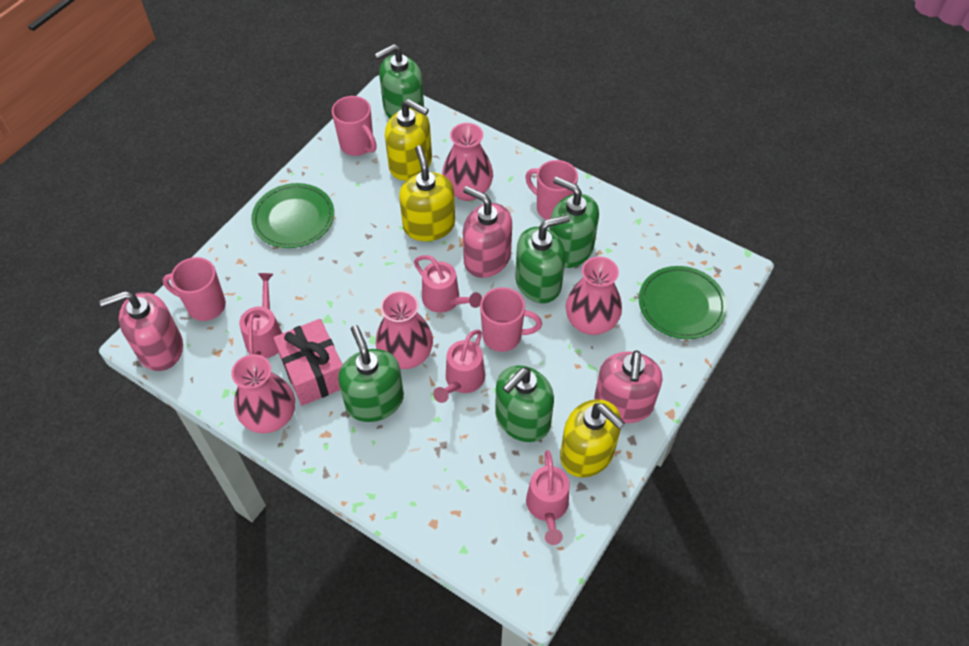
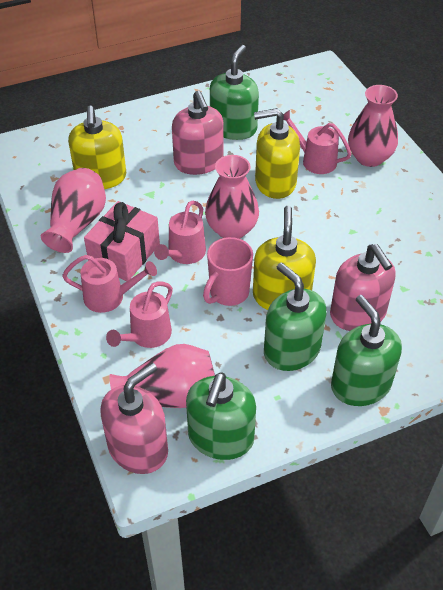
green plate: 2 -> 0
green soap dispenser: 5 -> 4
pink mug: 4 -> 1

